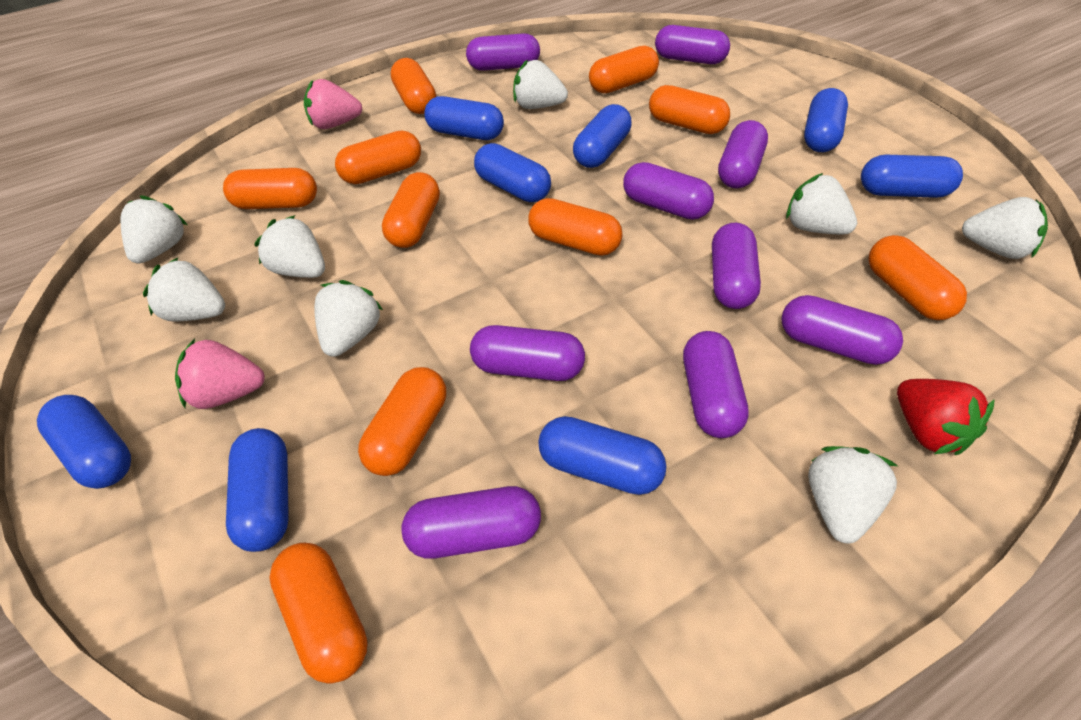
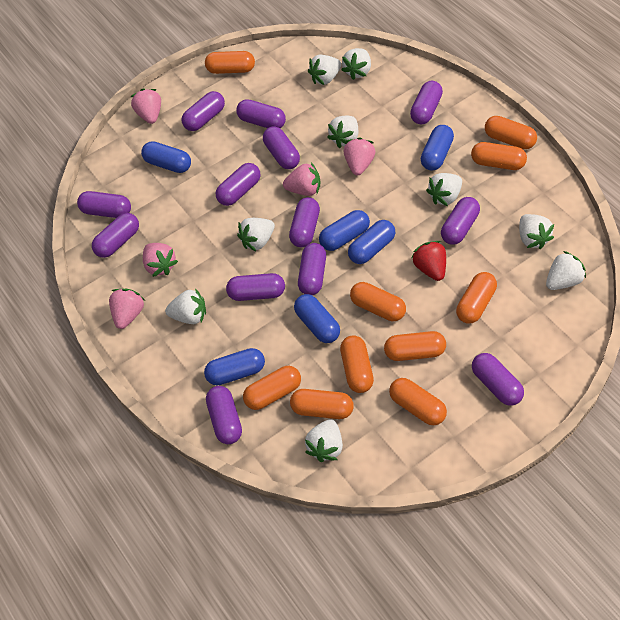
blue capsule: 8 -> 6
pink strawberry: 2 -> 5
purple capsule: 9 -> 13
white strawberry: 8 -> 9

